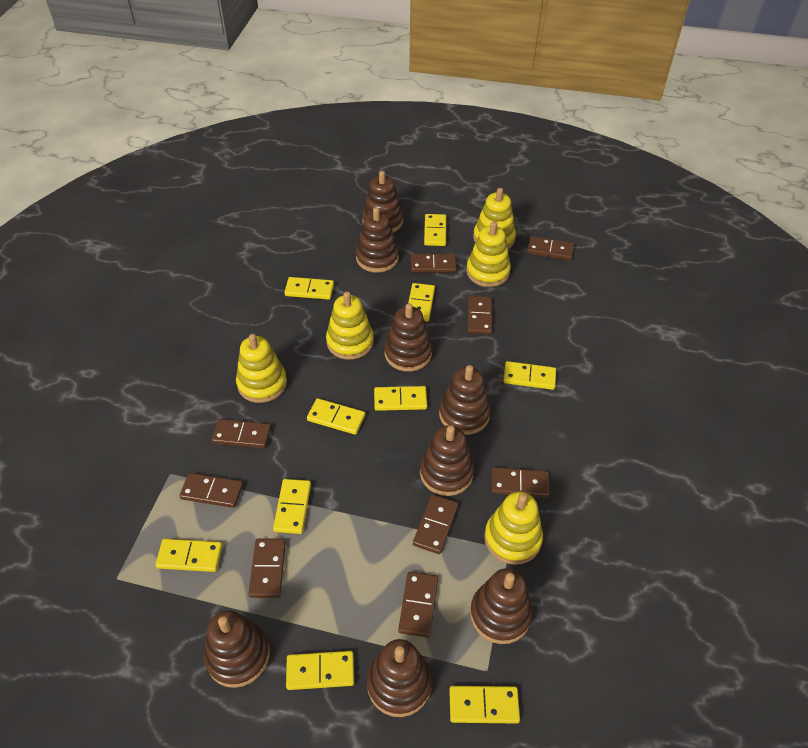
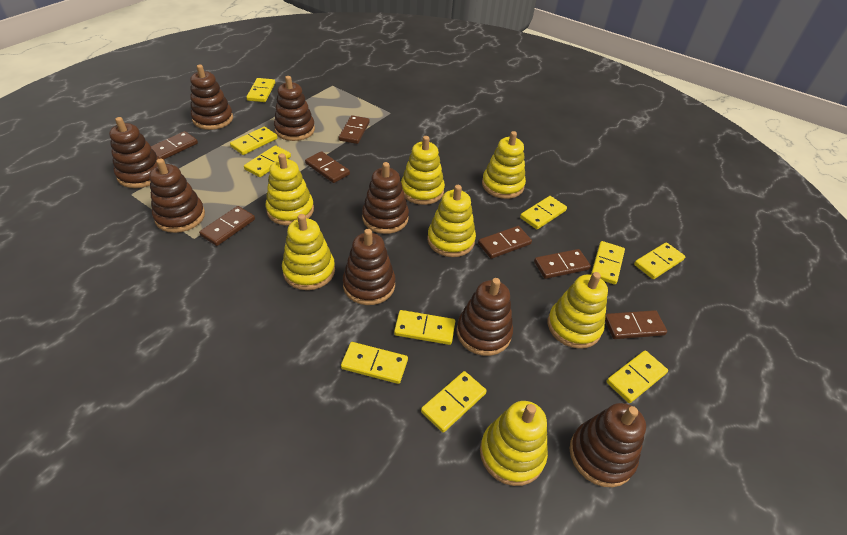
brown domino: 9 -> 7
yellow stacking toy: 5 -> 7

